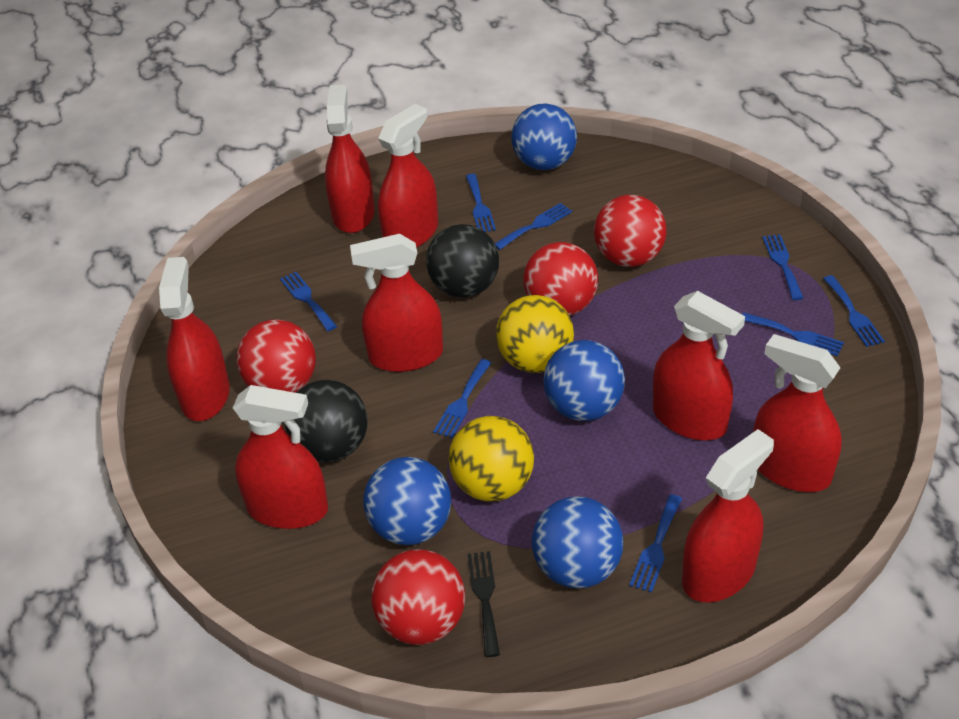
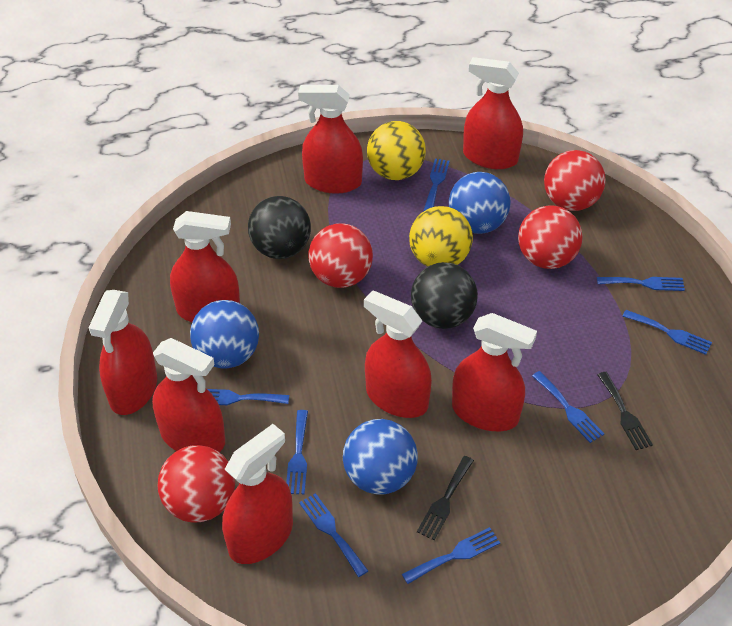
black fork: 1 -> 2
blue ball: 4 -> 3

